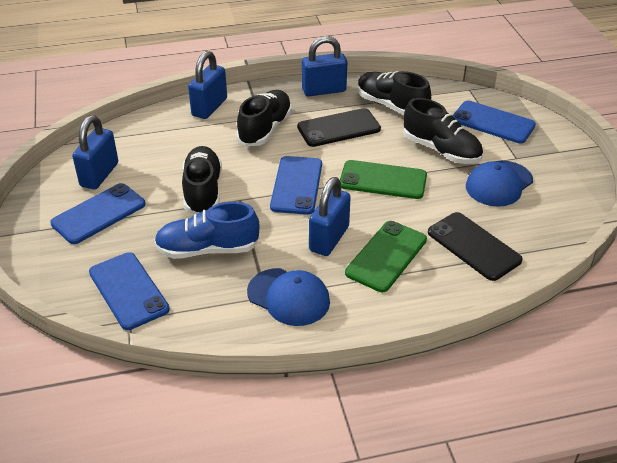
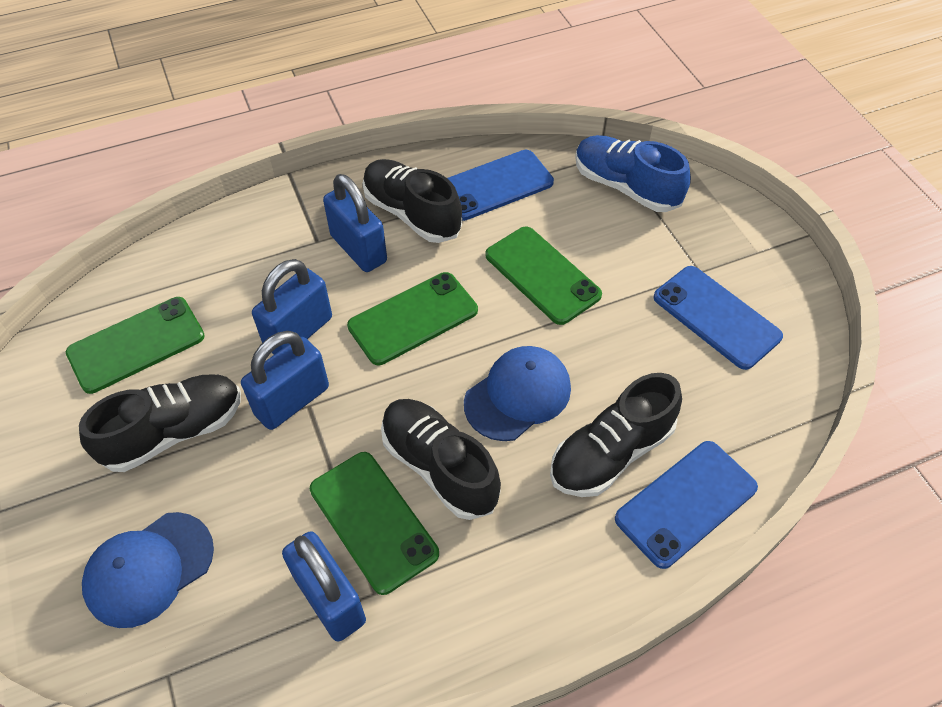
black phone: 2 -> 0
blue phone: 4 -> 3
green phone: 2 -> 4

